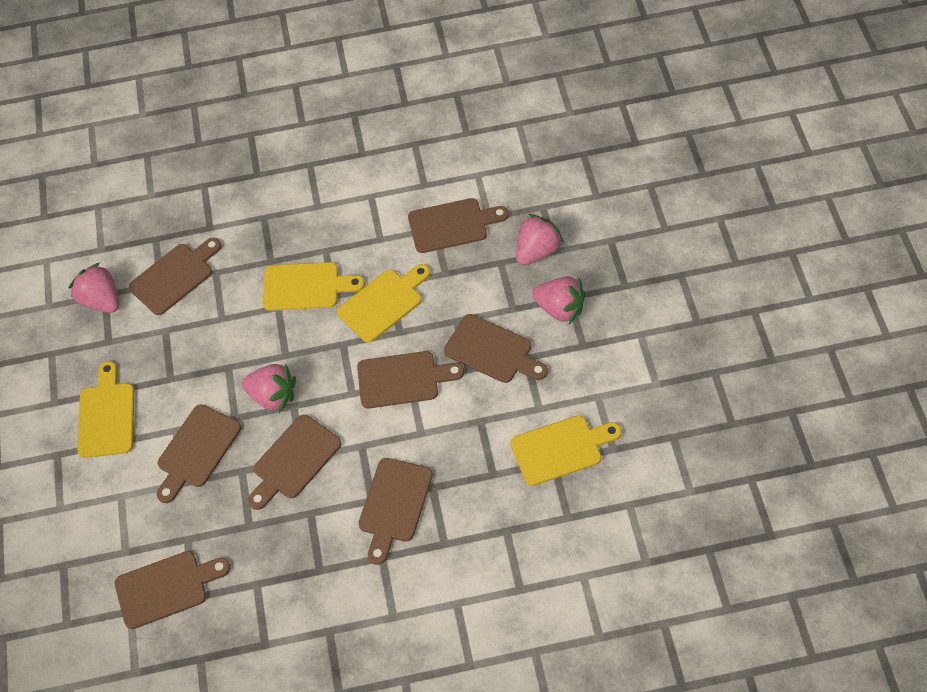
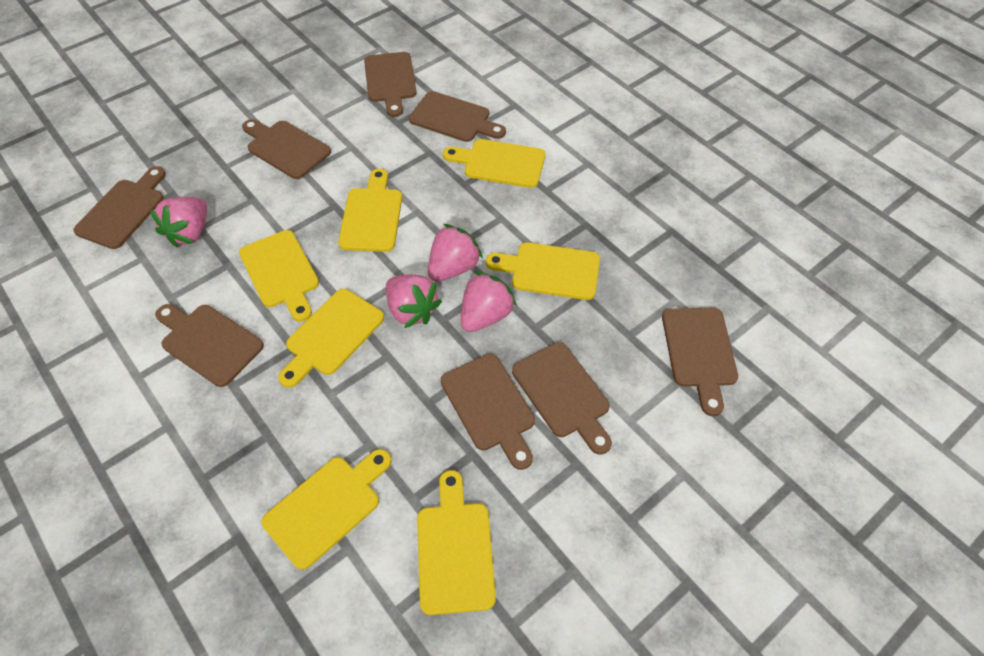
yellow cutting board: 4 -> 7

